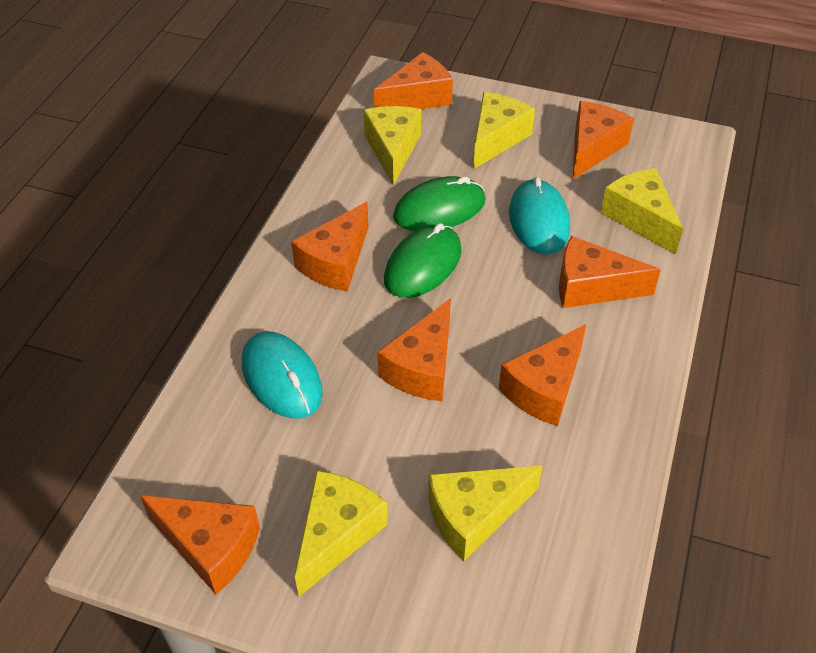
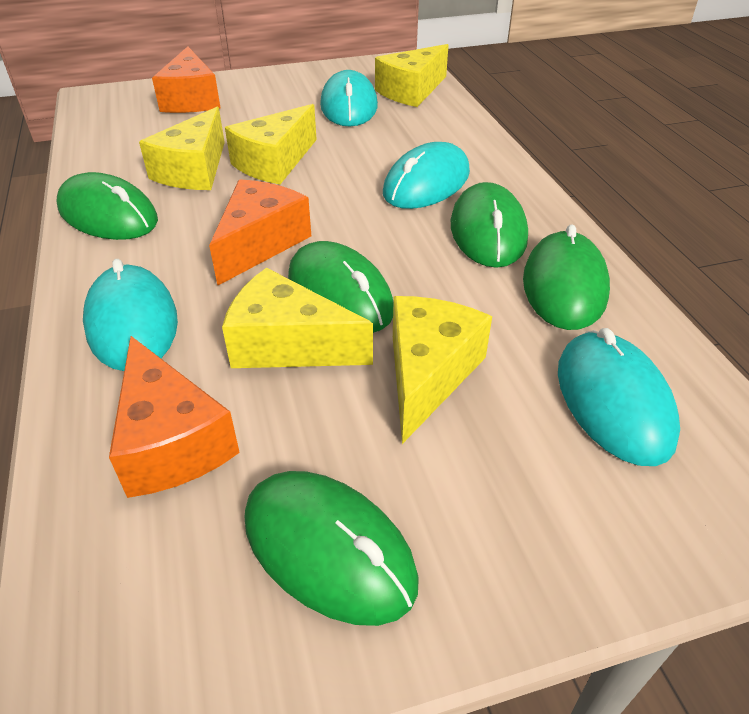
green mouse: 2 -> 5
orange cheese: 7 -> 3
turquoise mouse: 2 -> 4

